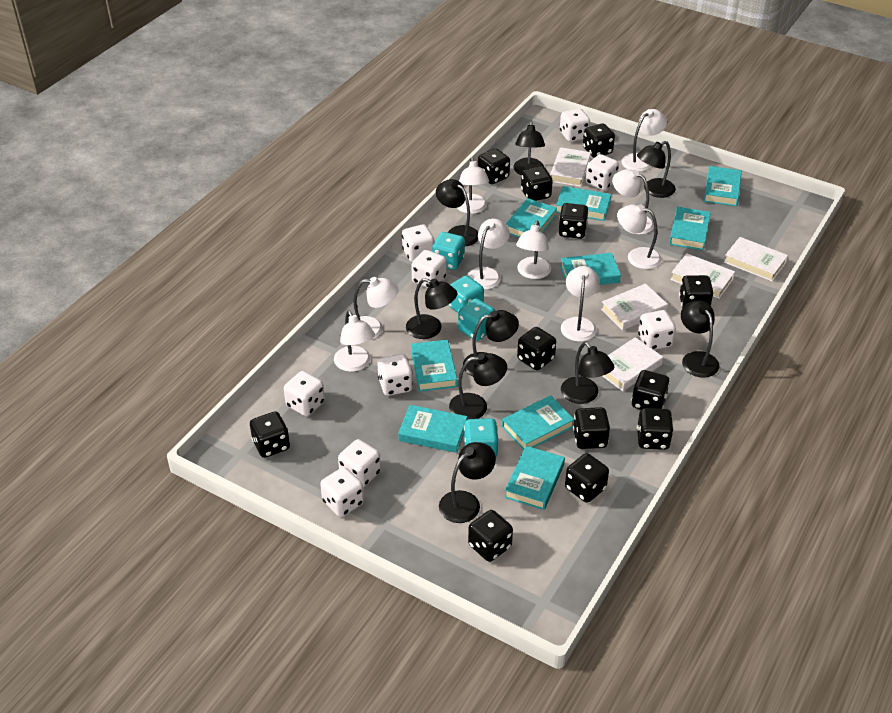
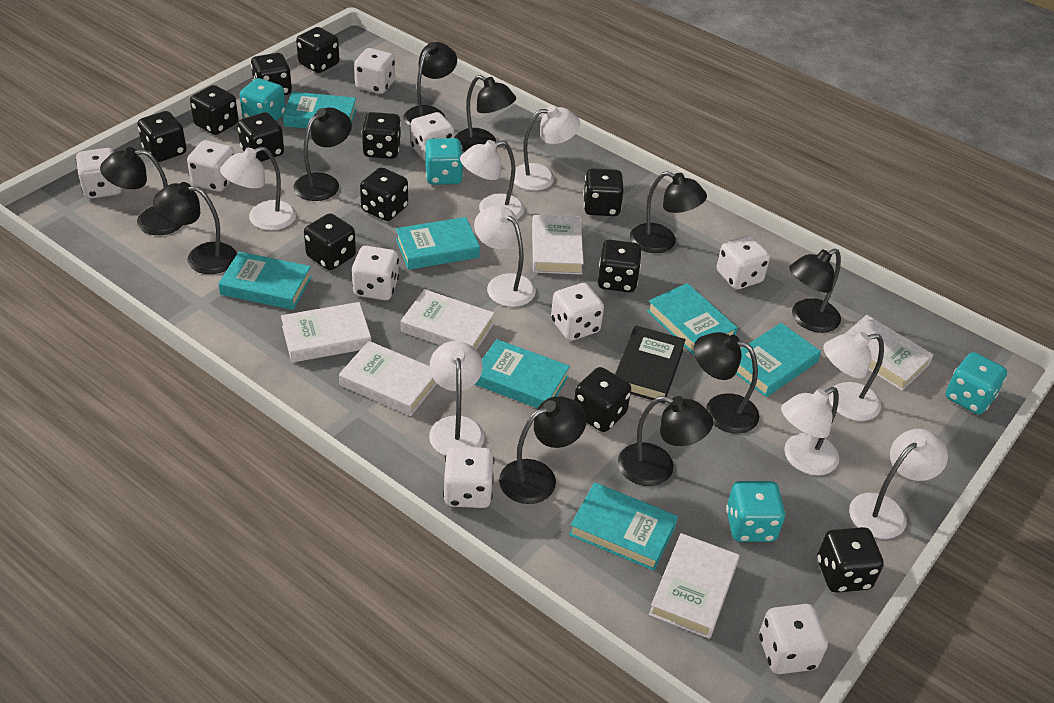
black book: 0 -> 1
black lamp: 9 -> 10
turquoise book: 9 -> 7
white book: 5 -> 6
white lamp: 9 -> 8

